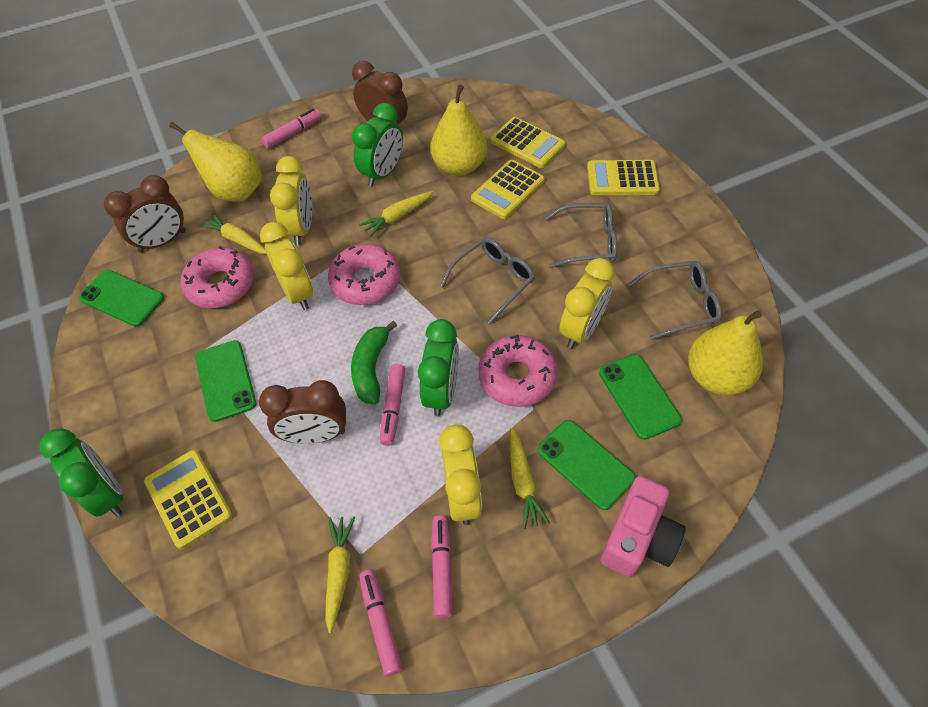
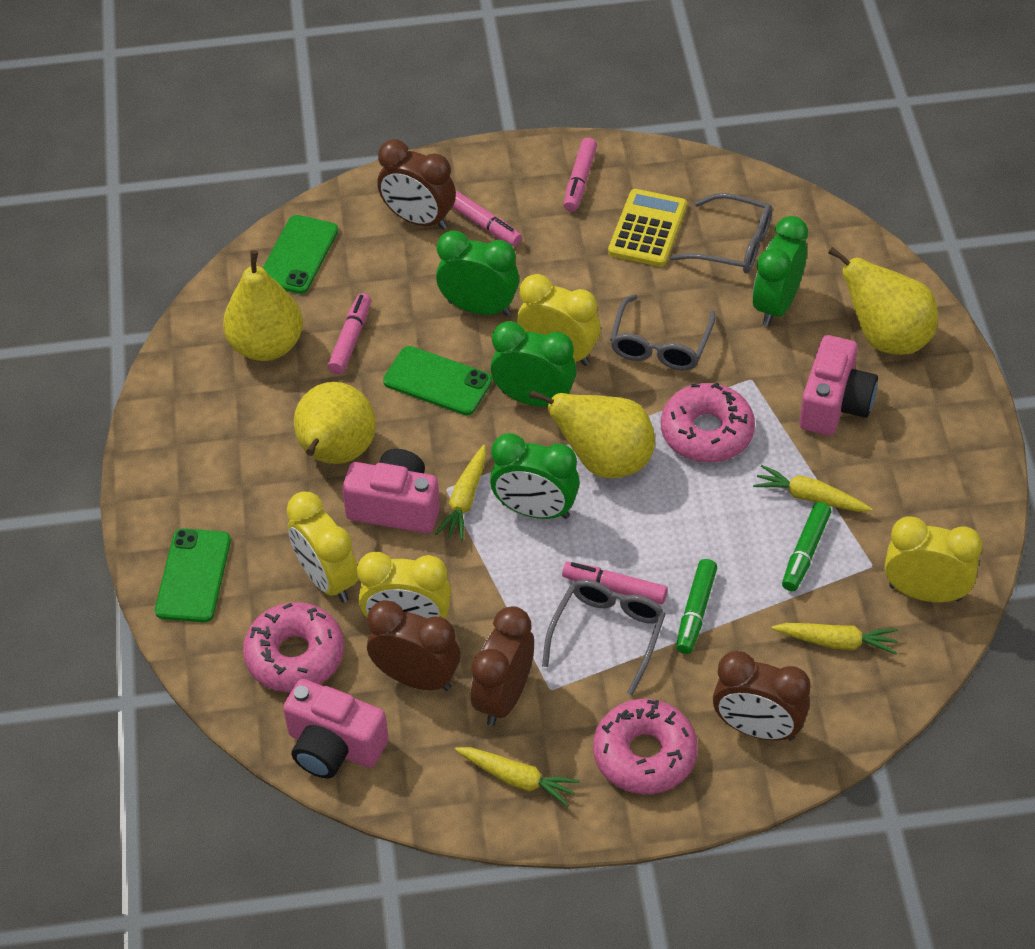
brown clock: 3 -> 4
green banana: 1 -> 0
green clock: 3 -> 4
green marker: 0 -> 2
green phone: 4 -> 3
pink camera: 1 -> 3
yellow calculator: 4 -> 1
yellow pear: 3 -> 4

